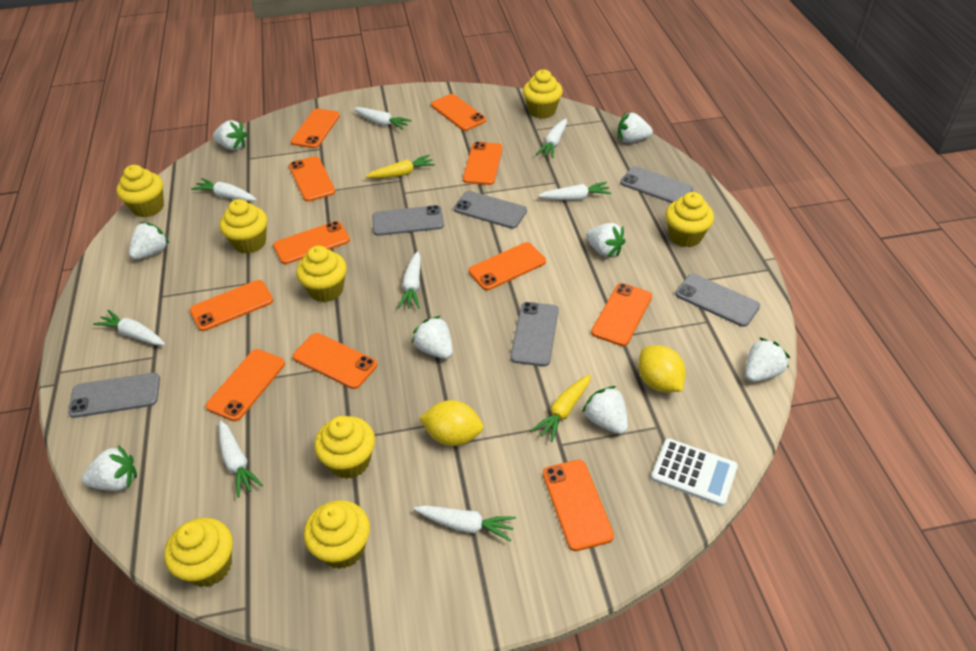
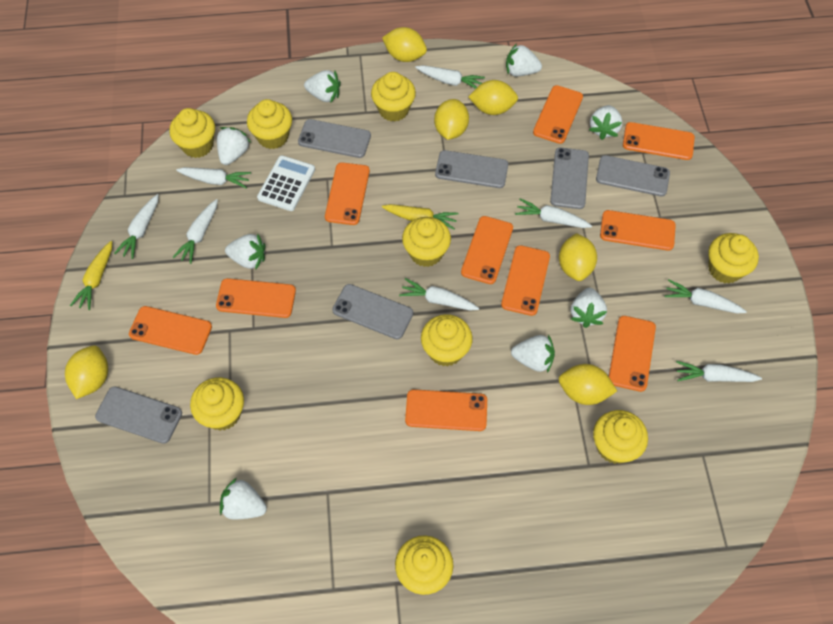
orange phone: 11 -> 10
yellow cupcake: 8 -> 9
yellow lemon: 2 -> 6

